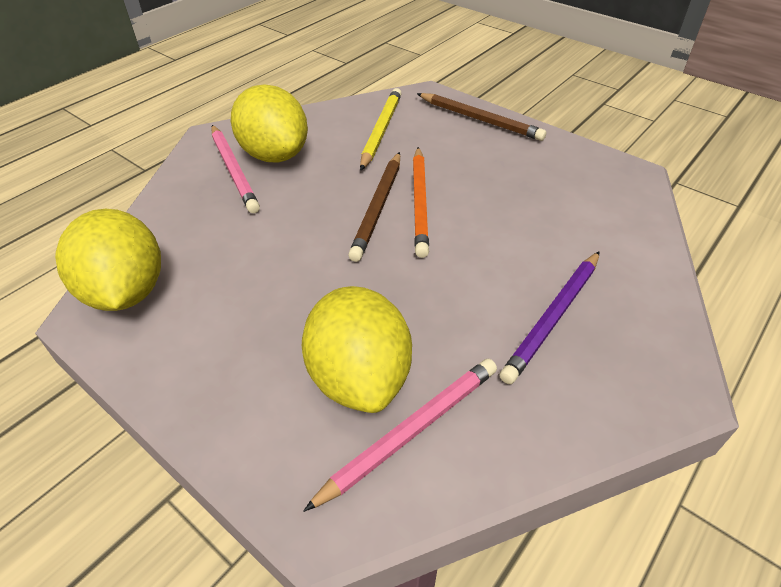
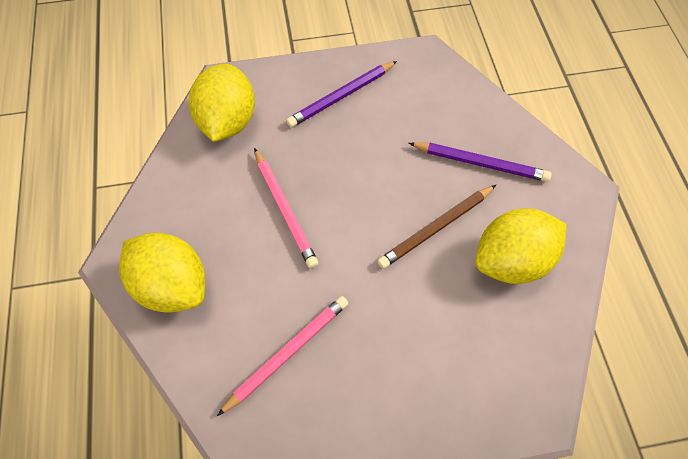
brown pencil: 2 -> 1
orange pencil: 1 -> 0
purple pencil: 1 -> 2
yellow pencil: 1 -> 0

